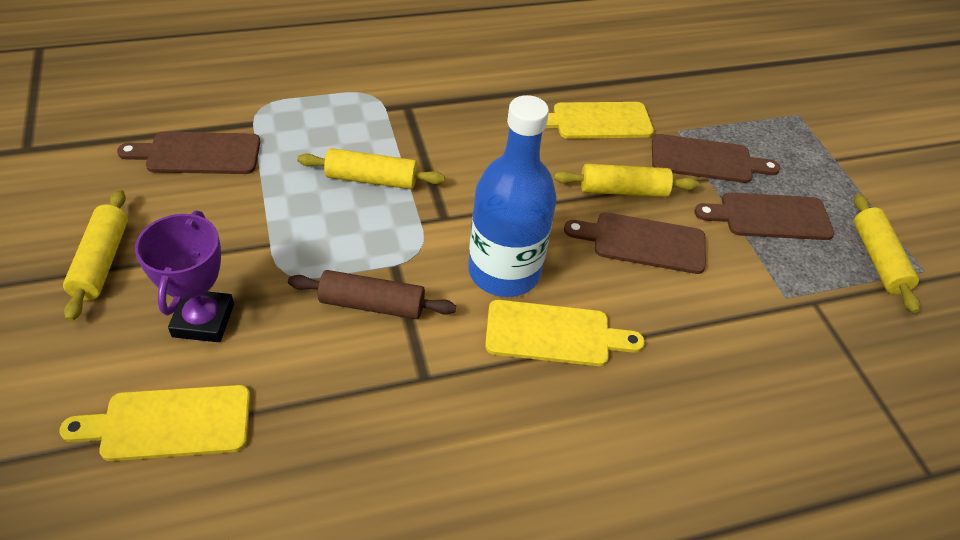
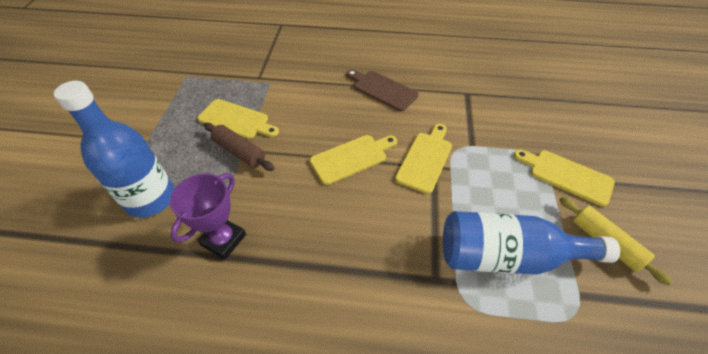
blue bottle: 1 -> 2
brown cutting board: 4 -> 1
yellow cutting board: 3 -> 4
yellow rolling pin: 4 -> 1

